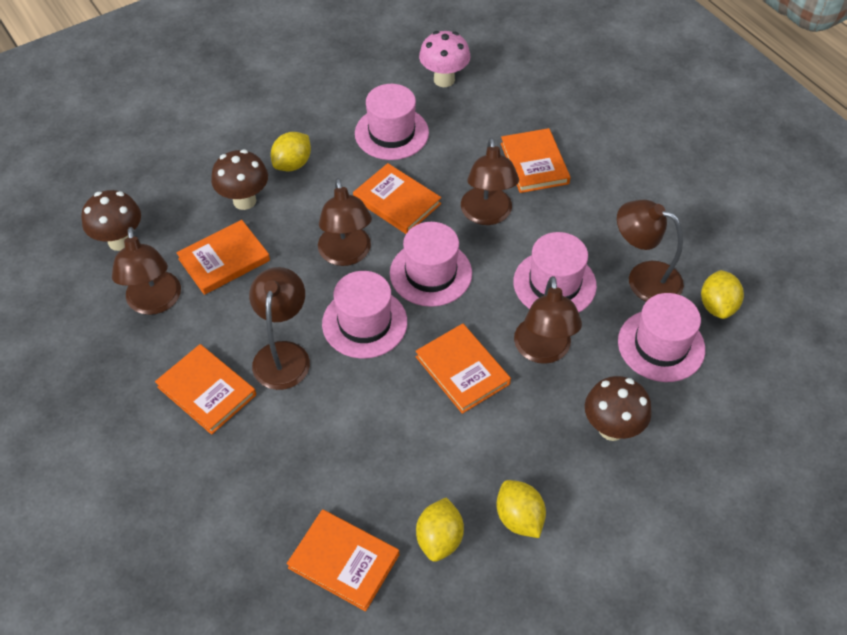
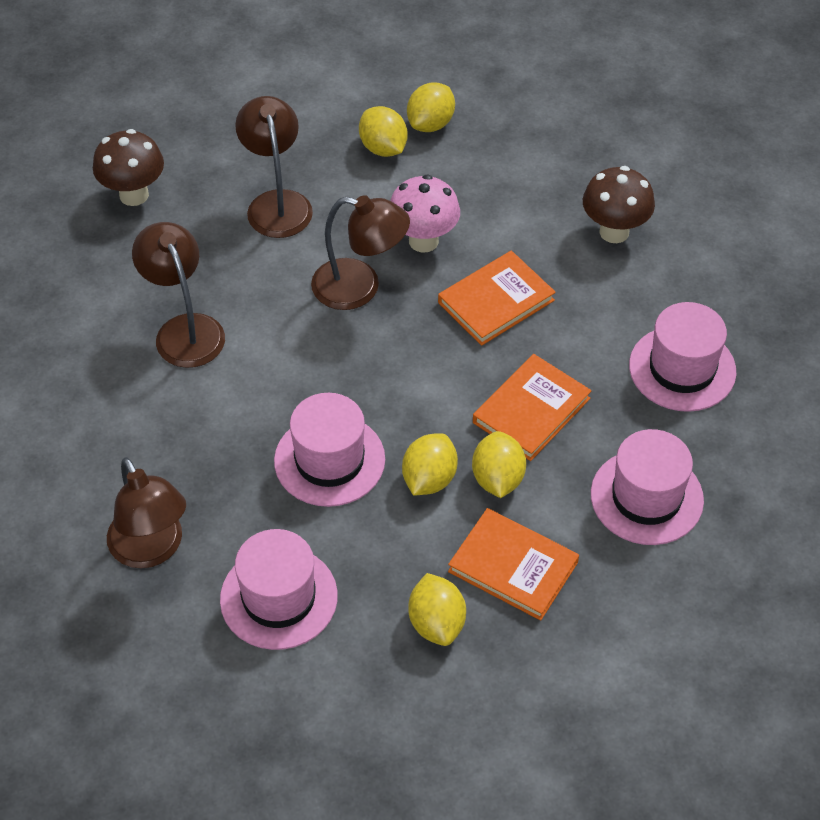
brown lamp: 6 -> 4
brown mushroom: 3 -> 2
orange book: 6 -> 3
pink hat: 5 -> 4
yellow lemon: 4 -> 5

